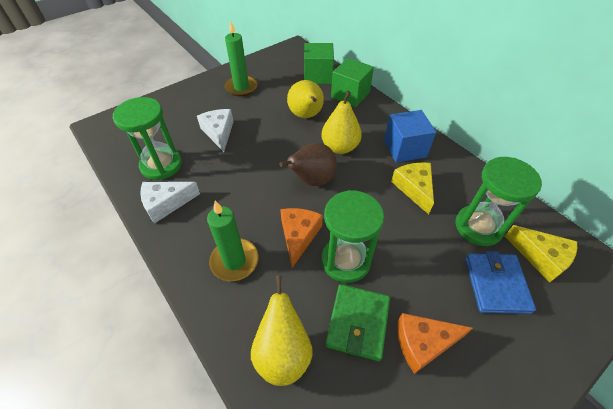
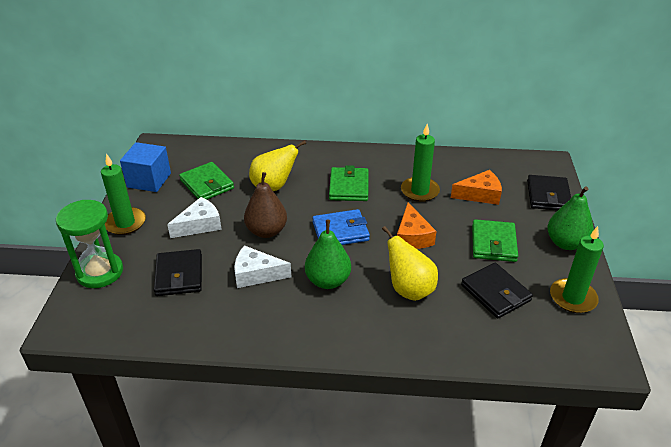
black wallet: 0 -> 3
green candle: 2 -> 3
green cube: 2 -> 0
green hourglass: 3 -> 1
green pear: 0 -> 2
green wallet: 1 -> 3
yellow cheese: 2 -> 0
yellow pear: 3 -> 2

